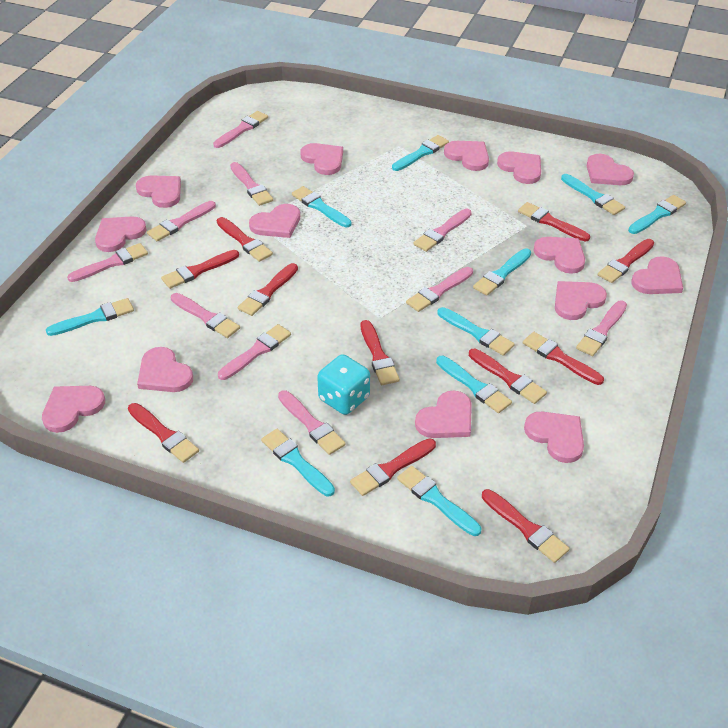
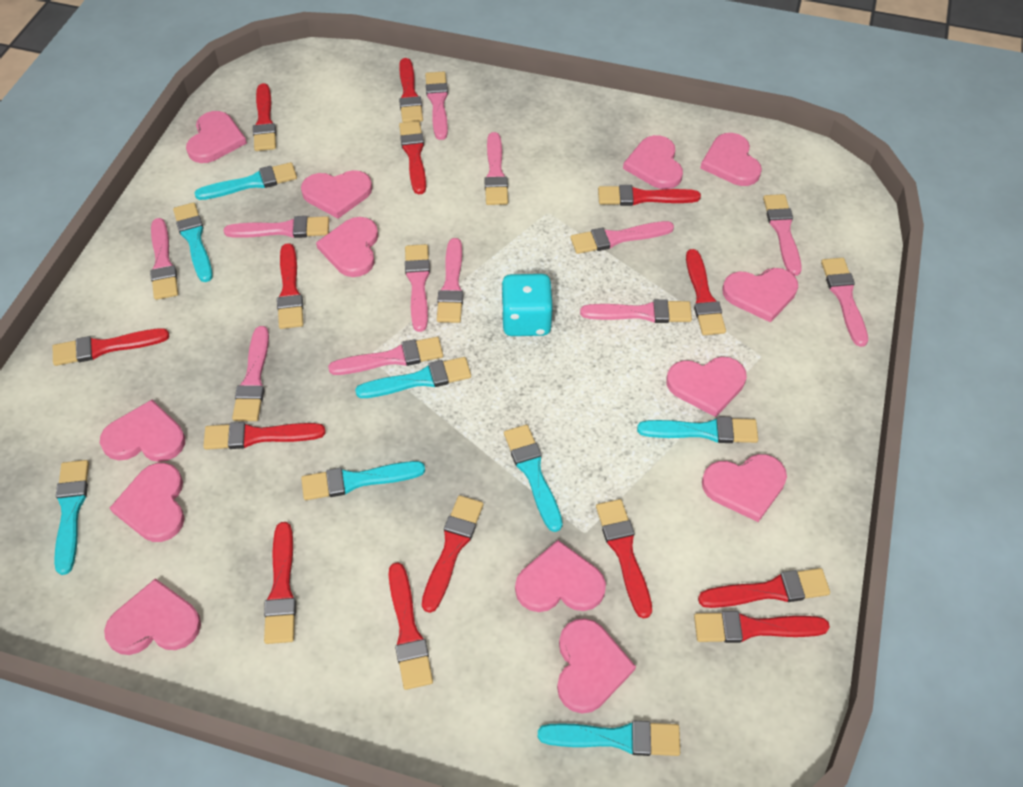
pink brush: 10 -> 12
pink heart: 14 -> 13
red brush: 11 -> 14
turquoise brush: 10 -> 8

